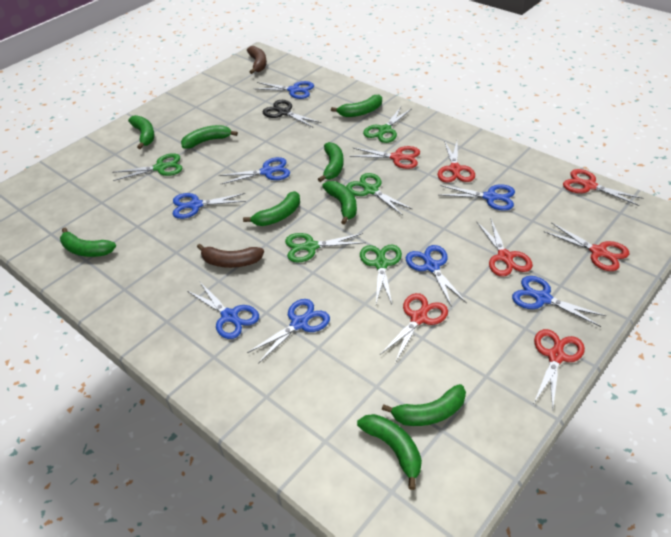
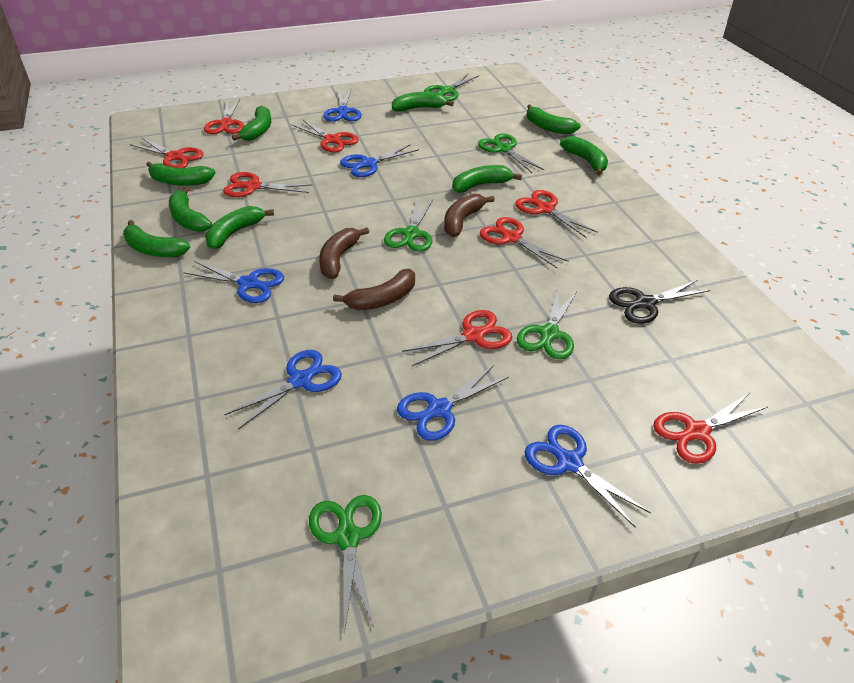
blue scissors: 8 -> 6
brown banana: 2 -> 3
red scissors: 7 -> 8

